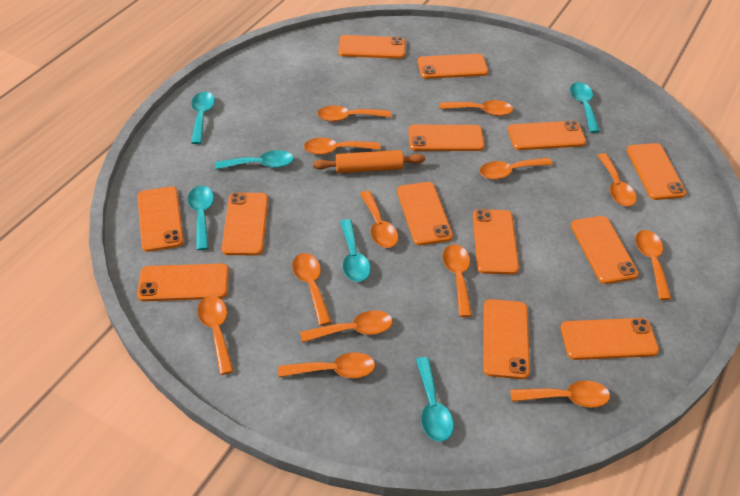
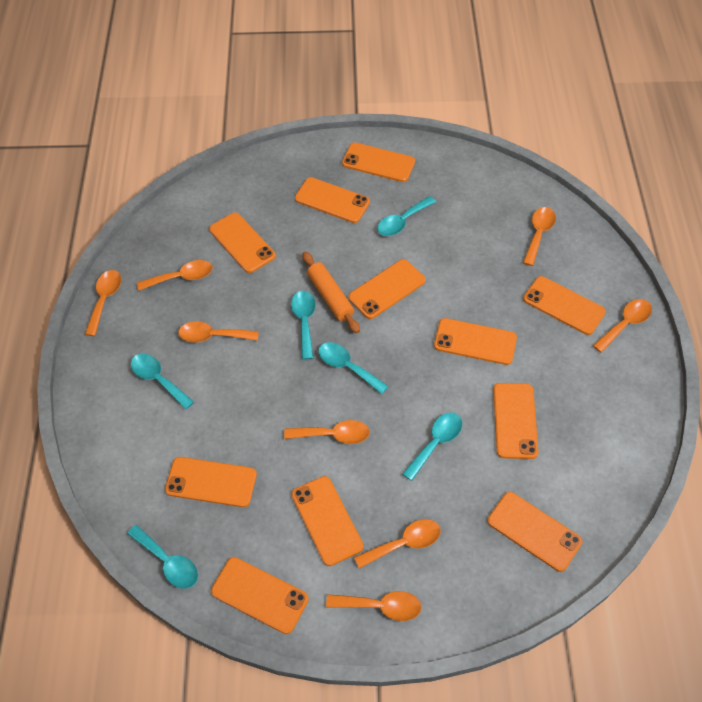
orange phone: 13 -> 11
orange spoon: 13 -> 8

